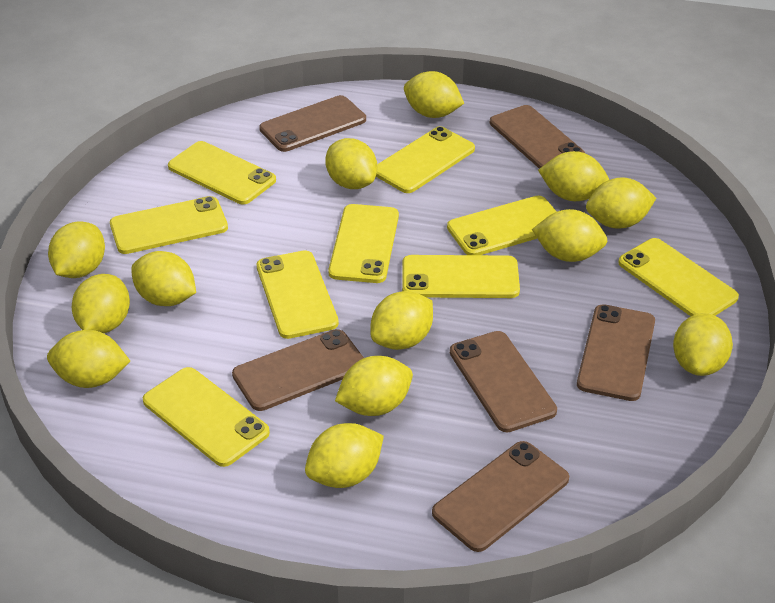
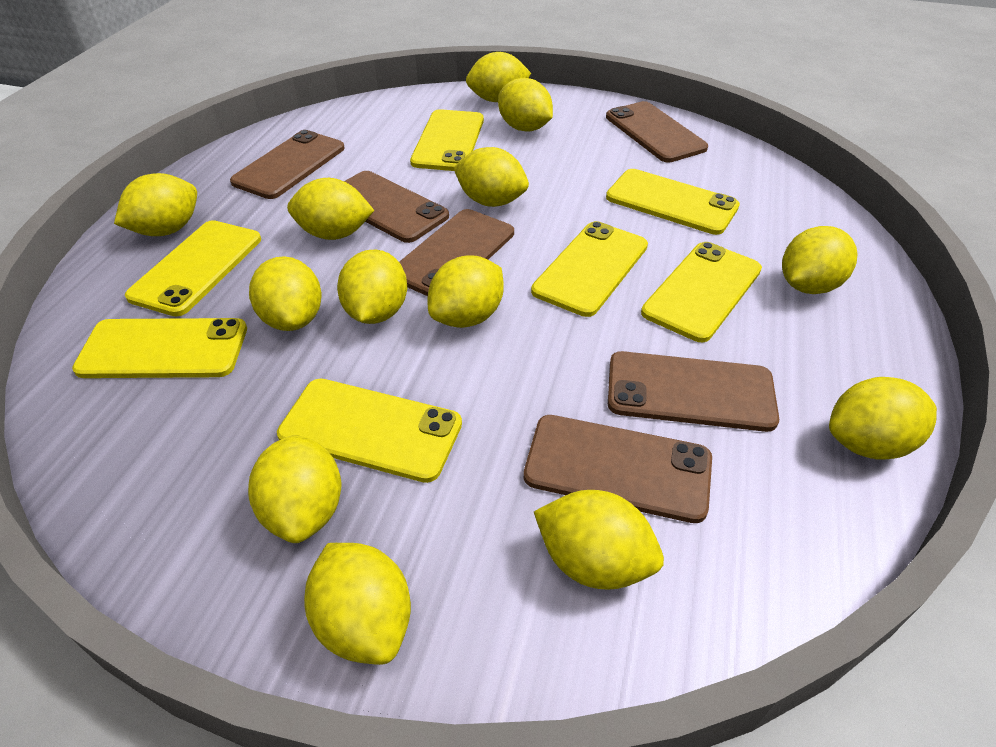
yellow phone: 9 -> 7

